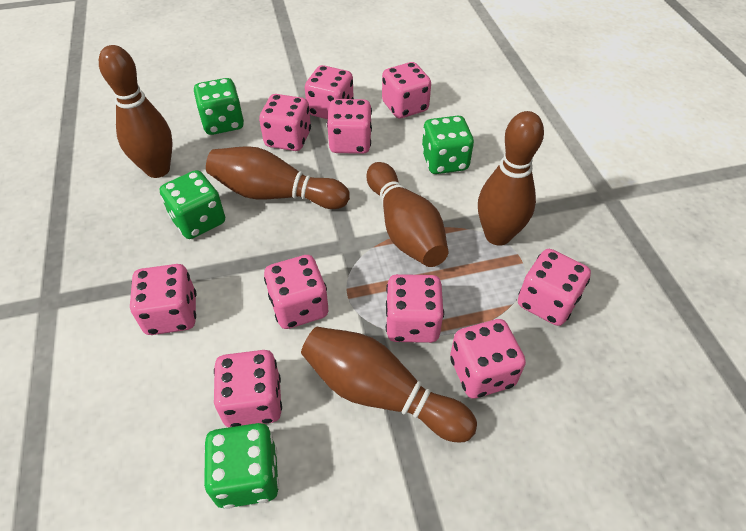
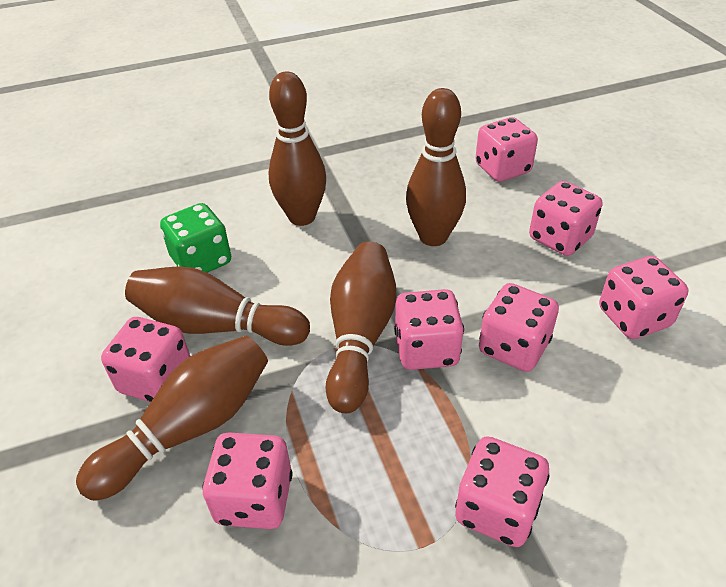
green dice: 4 -> 1
pink dice: 10 -> 8

